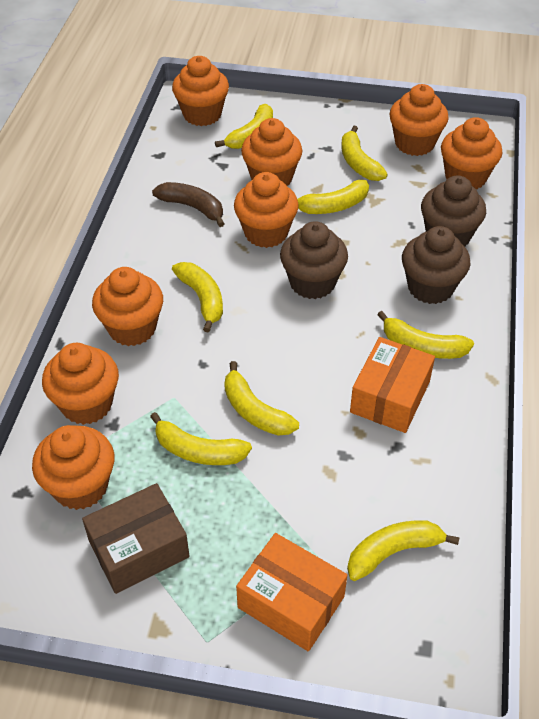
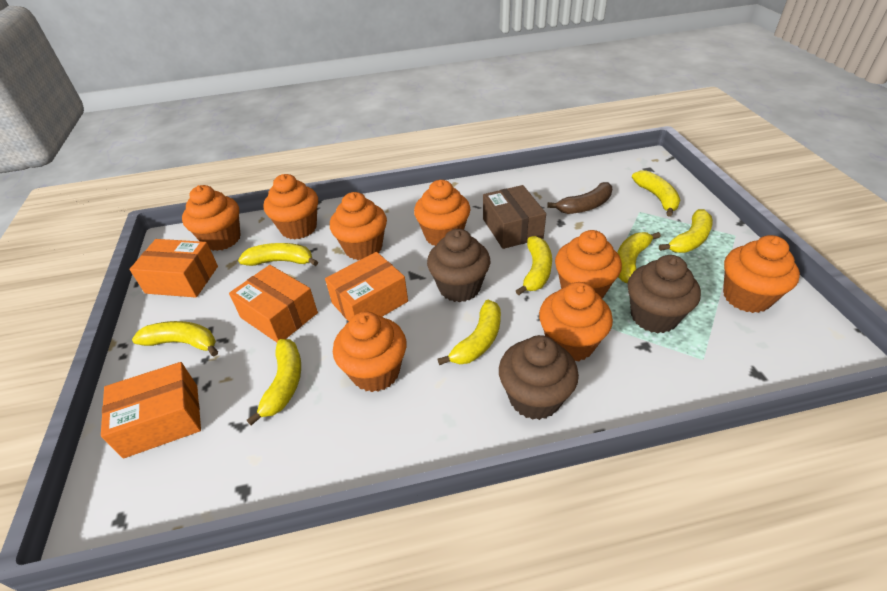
orange box: 2 -> 4

